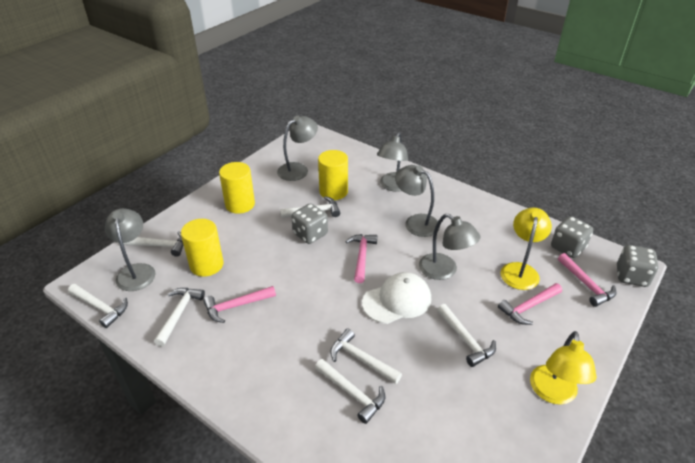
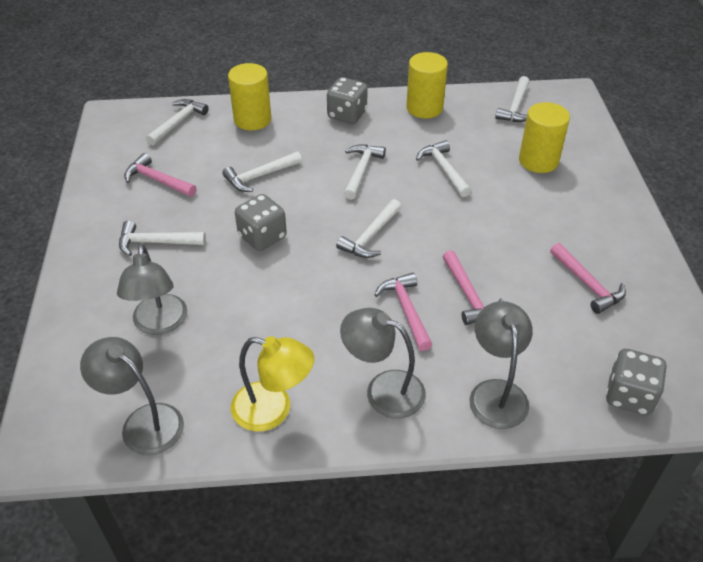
grey lamp: 5 -> 4
white cap: 1 -> 0
yellow lamp: 2 -> 1

